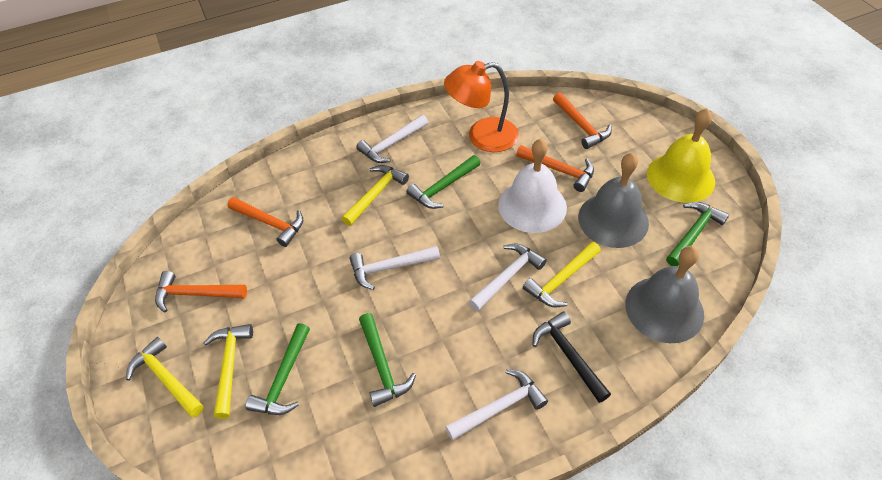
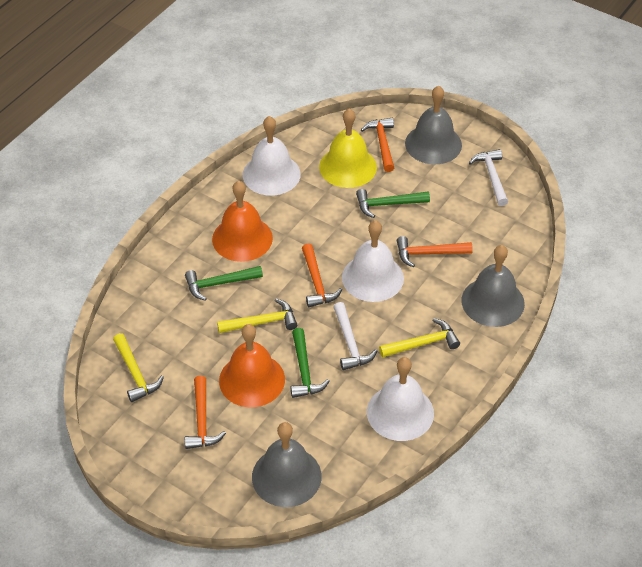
black hammer: 1 -> 0
green hammer: 4 -> 3
grey bell: 2 -> 3
orange bell: 0 -> 2
orange lamp: 1 -> 0
white bell: 1 -> 3
white hammer: 4 -> 2
yellow hammer: 4 -> 3

